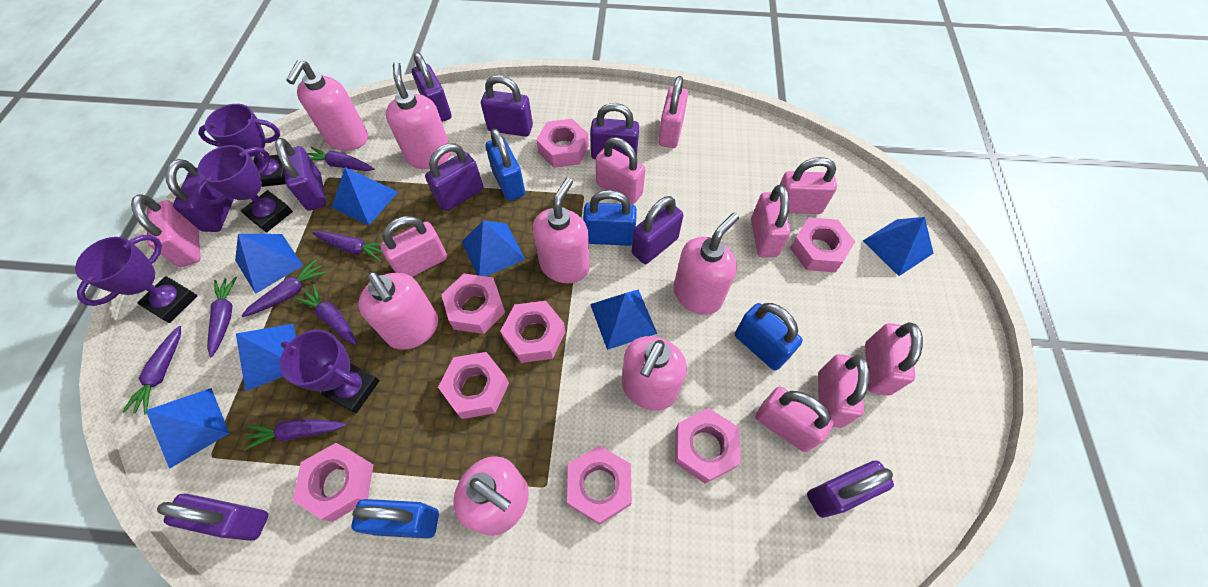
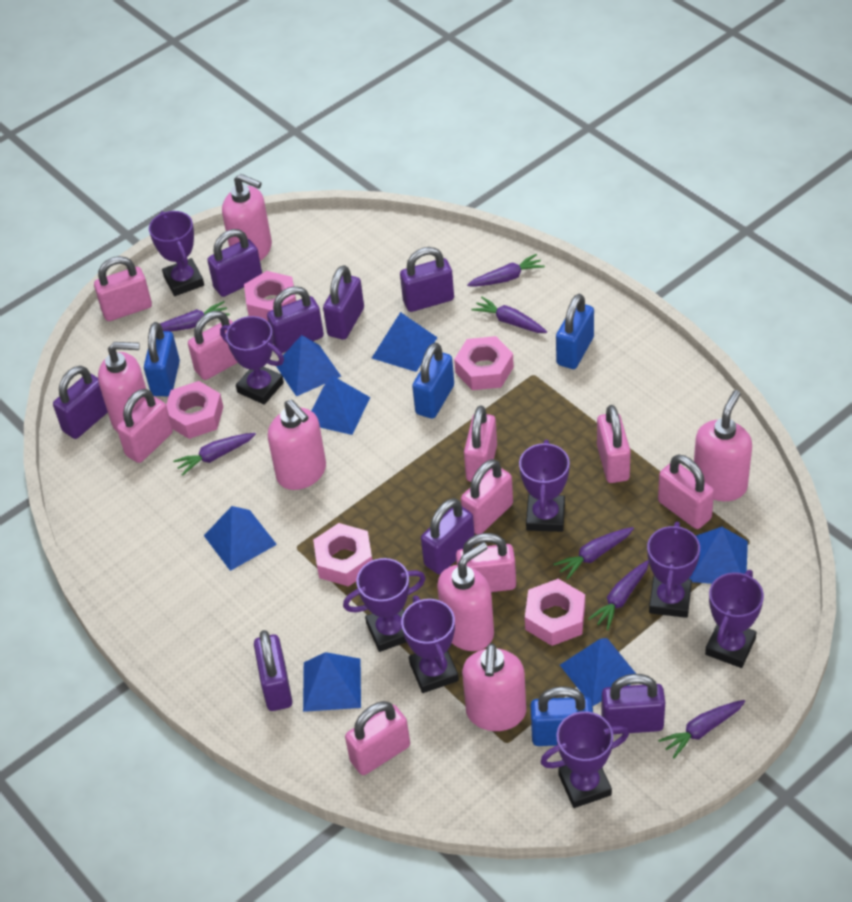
pink nut: 8 -> 5
pink soap dispenser: 7 -> 6
purple padlock: 9 -> 8
purple trophy: 4 -> 8

